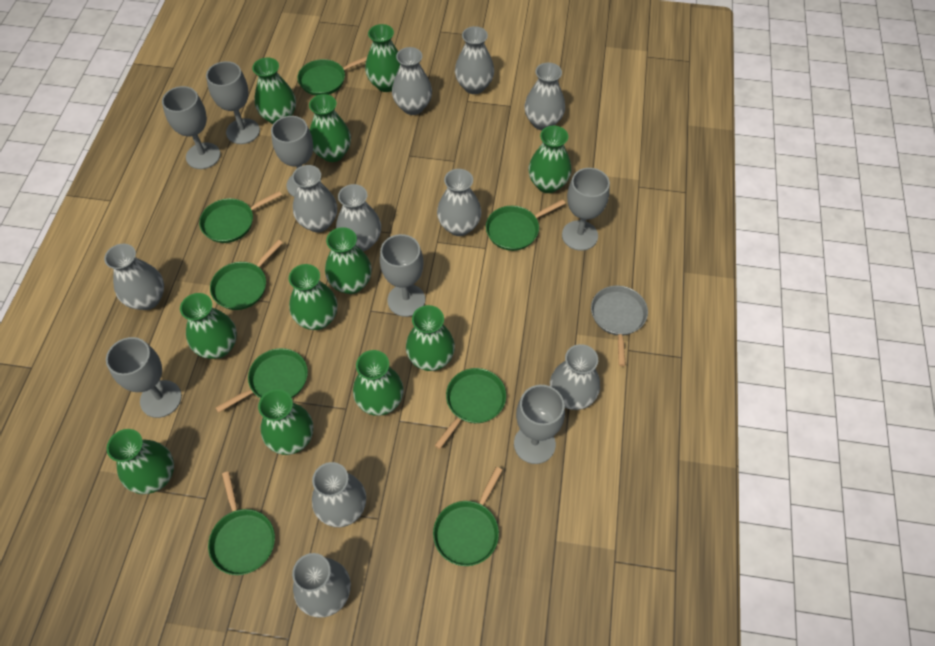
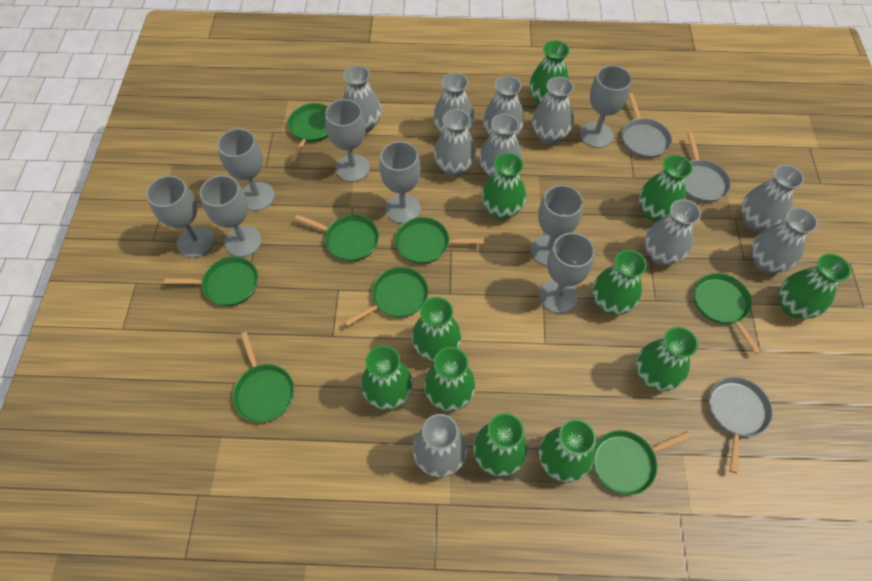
grey goblet: 7 -> 8
grey pan: 1 -> 3

